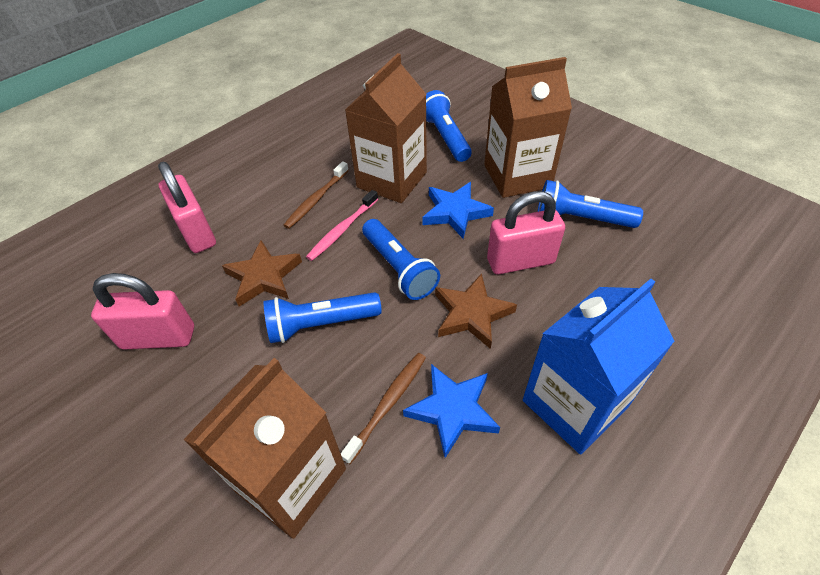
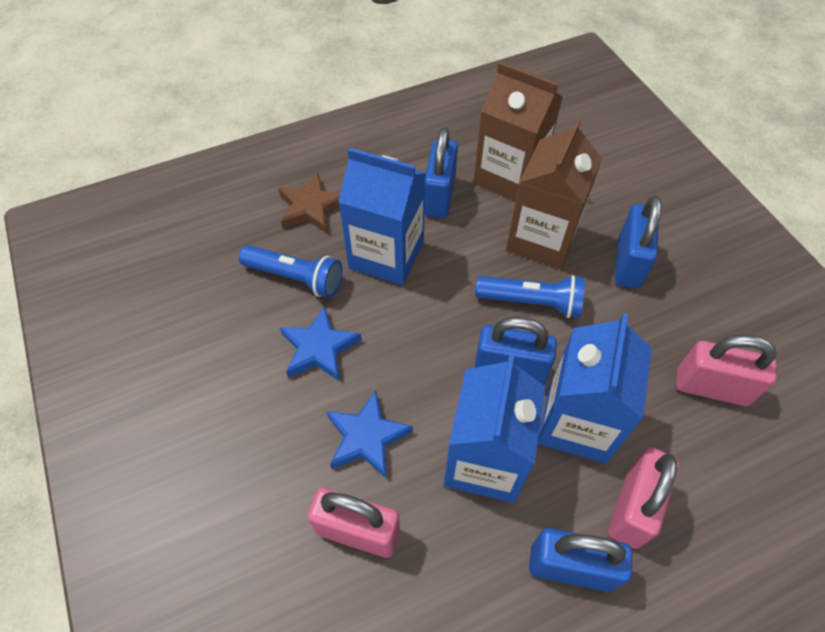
blue carton: 1 -> 3
blue flashlight: 4 -> 2
blue padlock: 0 -> 4
brown carton: 3 -> 2
brown star: 2 -> 1
brown toothbrush: 2 -> 0
pink toothbrush: 1 -> 0

